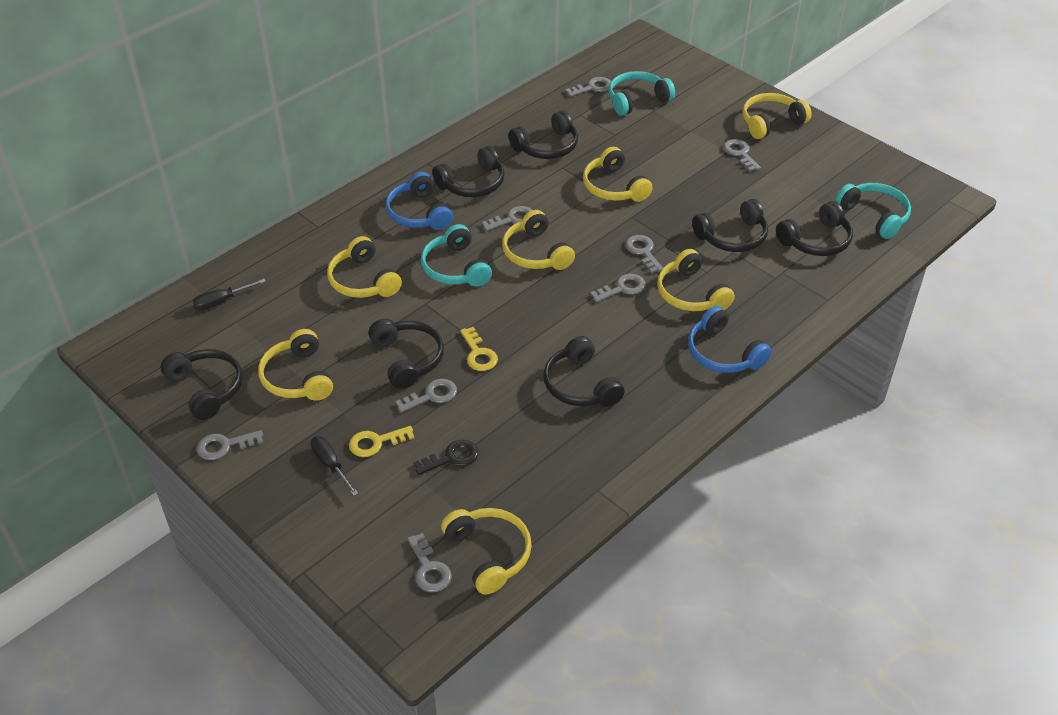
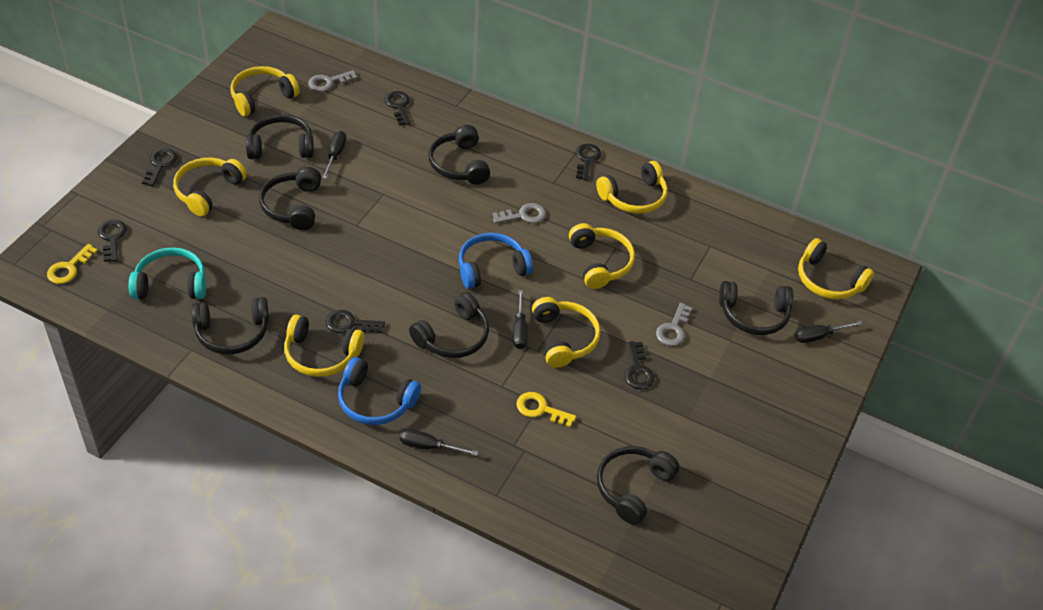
black key: 1 -> 6
black screwdriver: 2 -> 4
grey key: 8 -> 3
turquoise headphones: 3 -> 1

